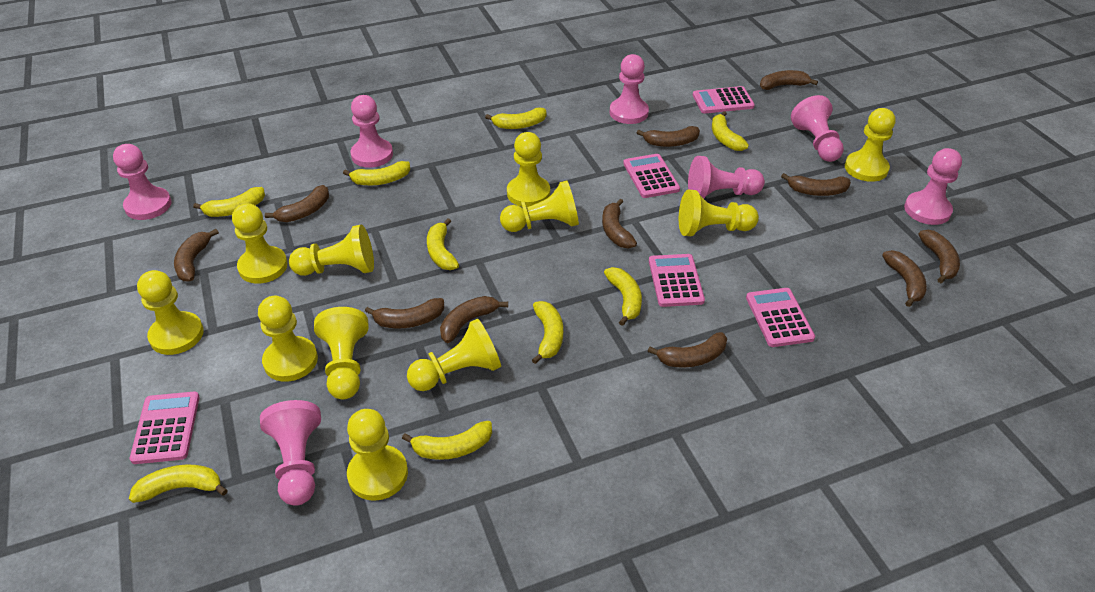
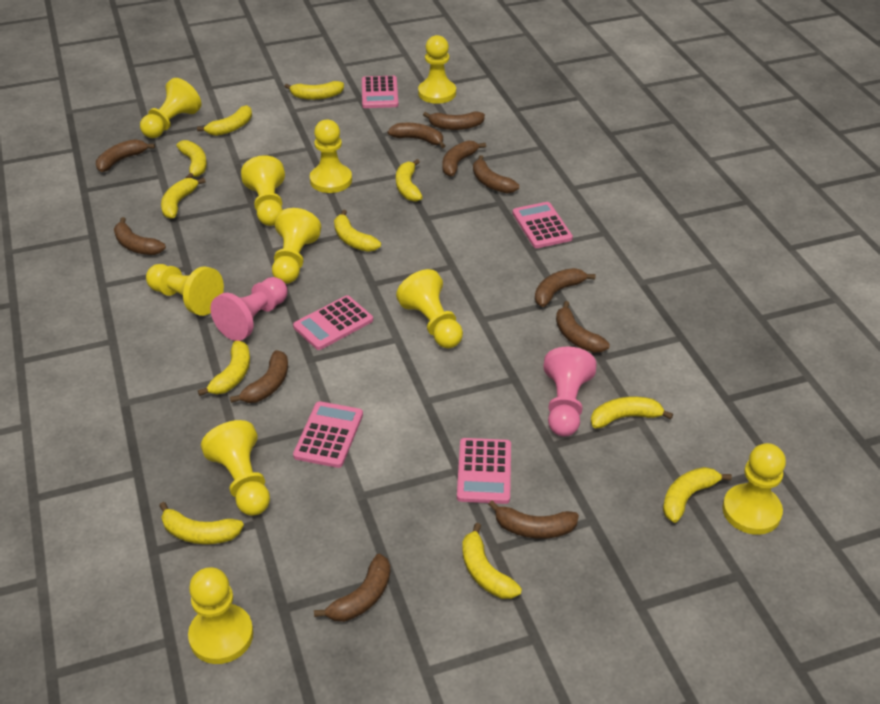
pink pawn: 7 -> 2
yellow banana: 9 -> 11
yellow pawn: 11 -> 10

